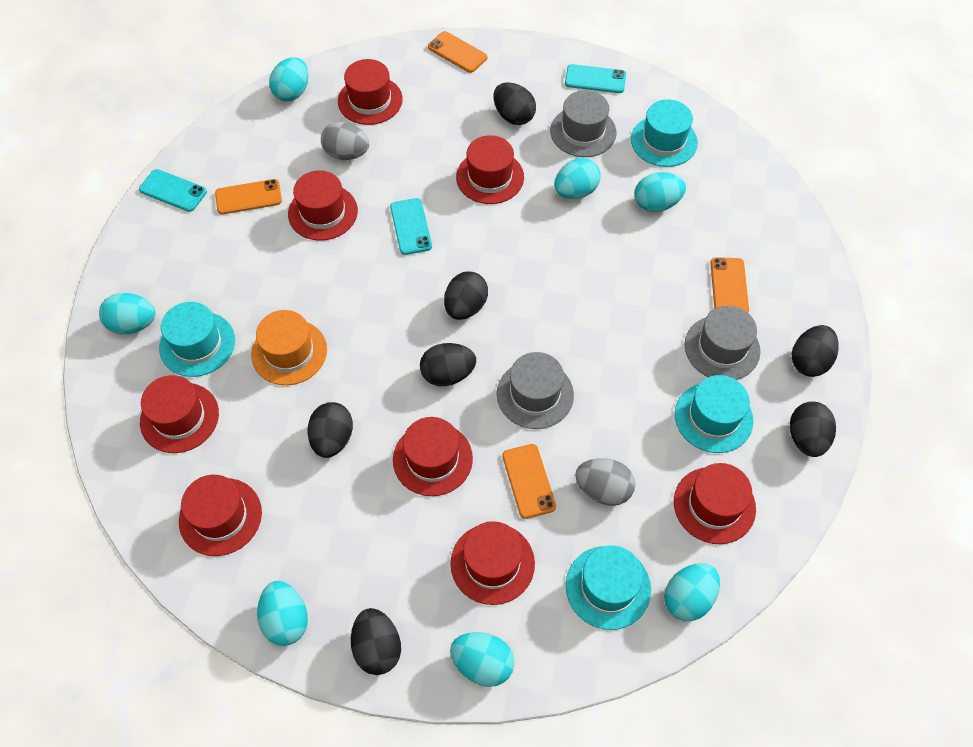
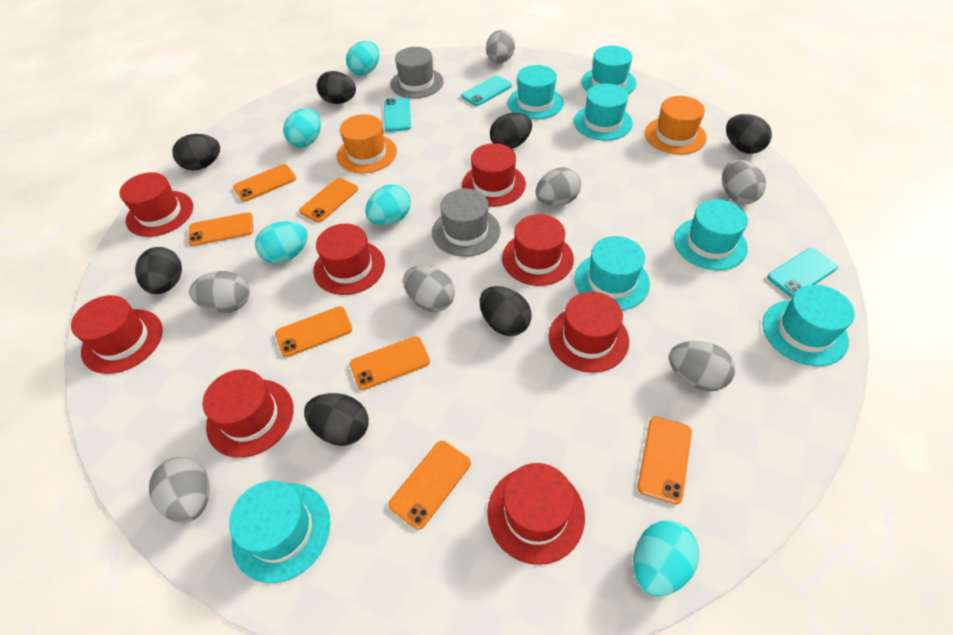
grey egg: 2 -> 7
grey hat: 3 -> 2
orange hat: 1 -> 2
orange phone: 4 -> 7
turquoise egg: 7 -> 5
turquoise hat: 4 -> 7

